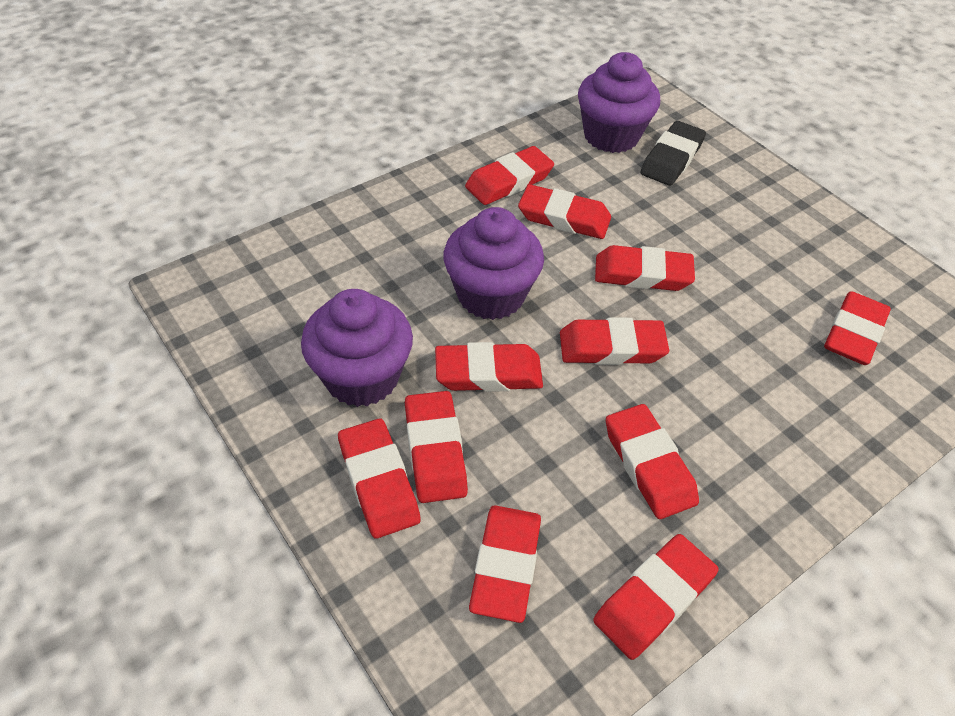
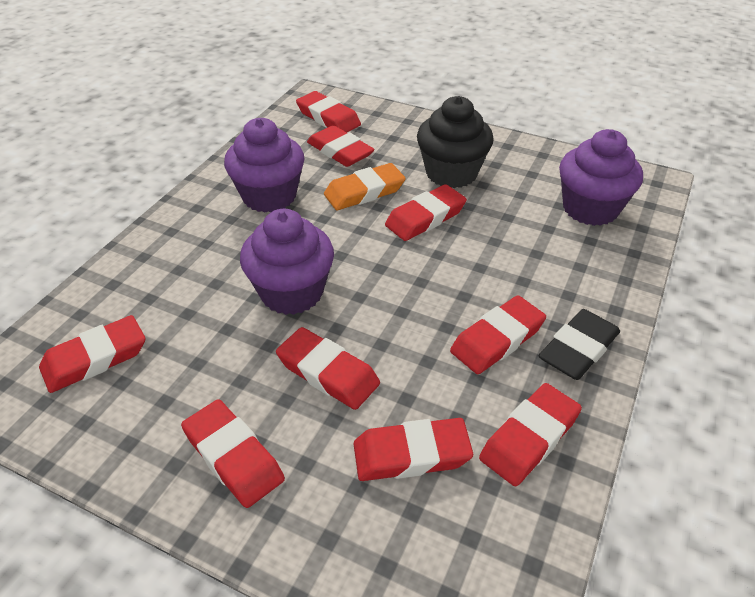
black cupcake: 0 -> 1
orange eraser: 0 -> 1
red eraser: 11 -> 9

